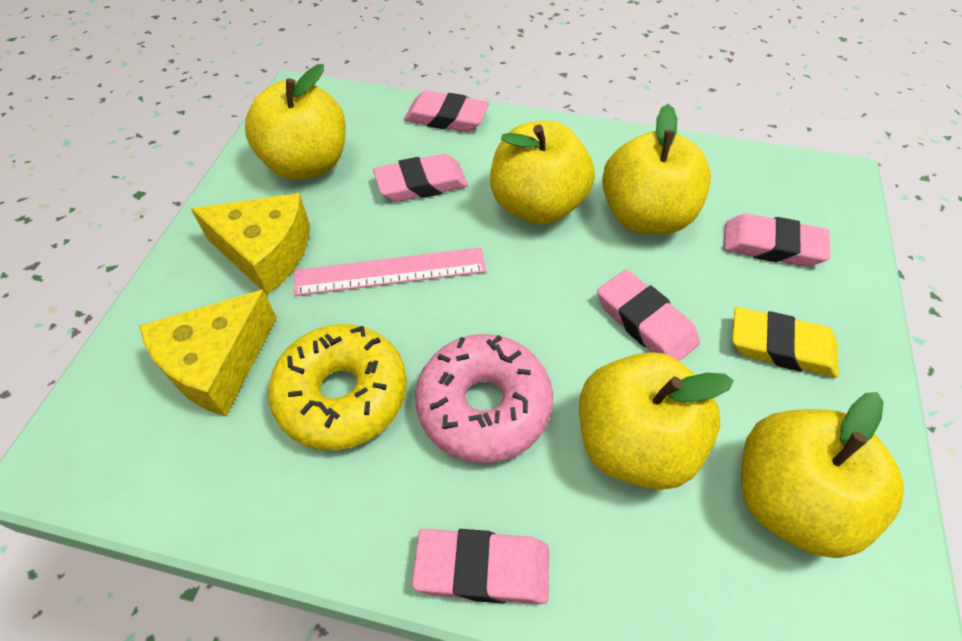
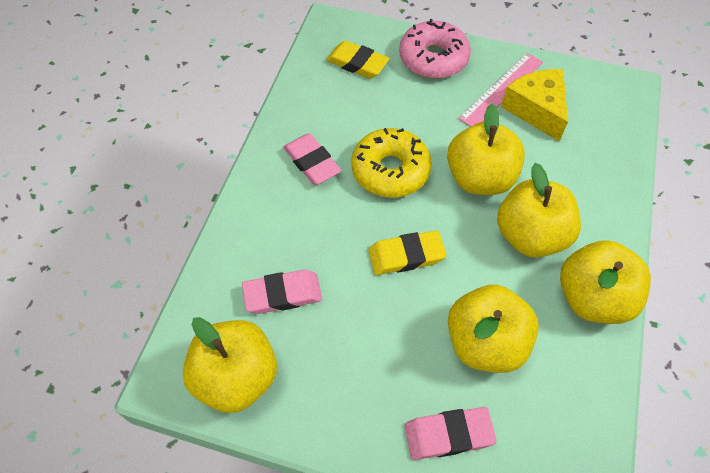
pink eraser: 5 -> 3
yellow cheese: 2 -> 1
yellow eraser: 1 -> 2

